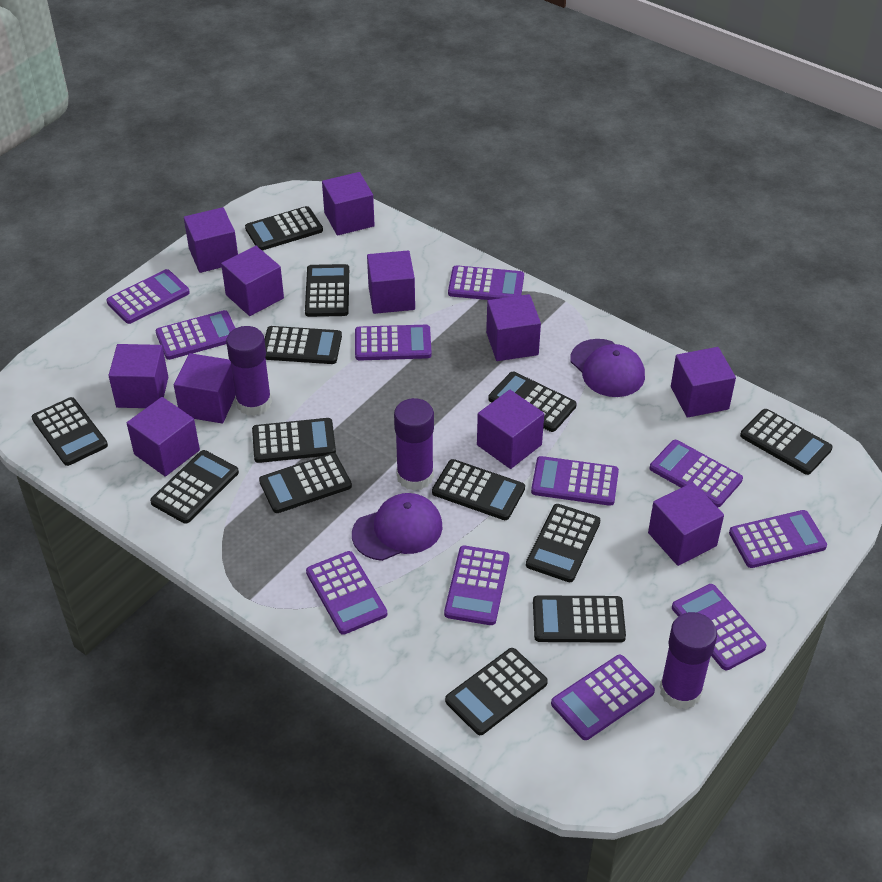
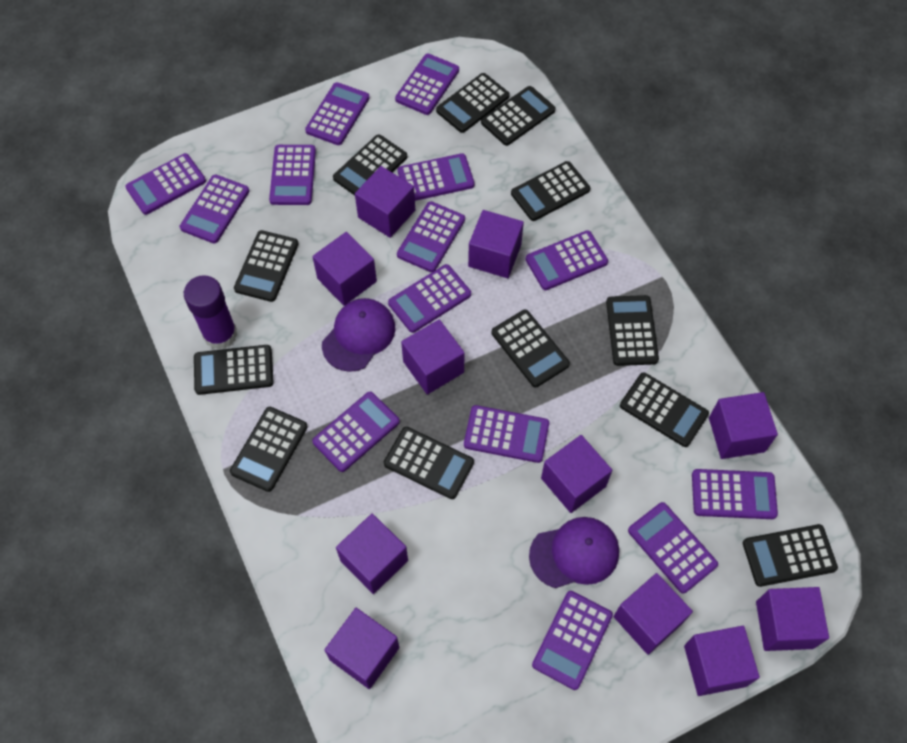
black calculator: 13 -> 12
purple calculator: 11 -> 14
purple glue stick: 3 -> 1

